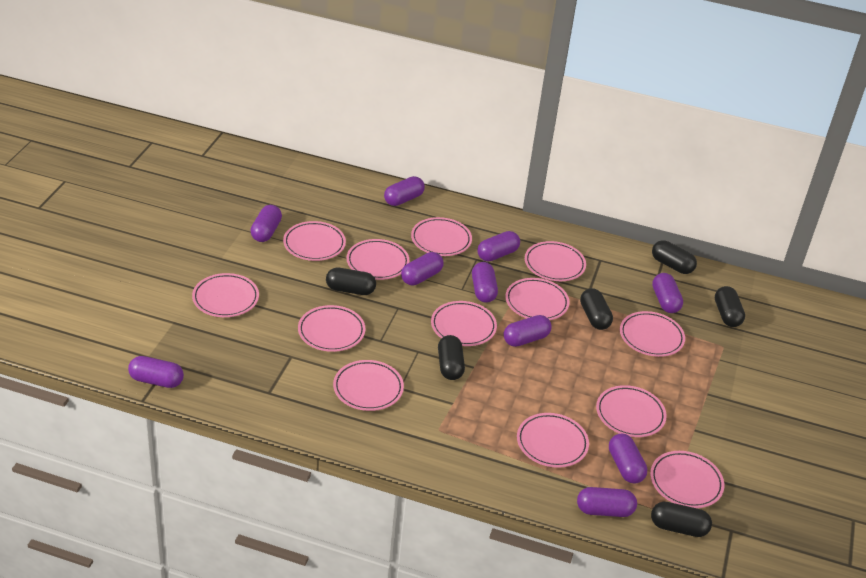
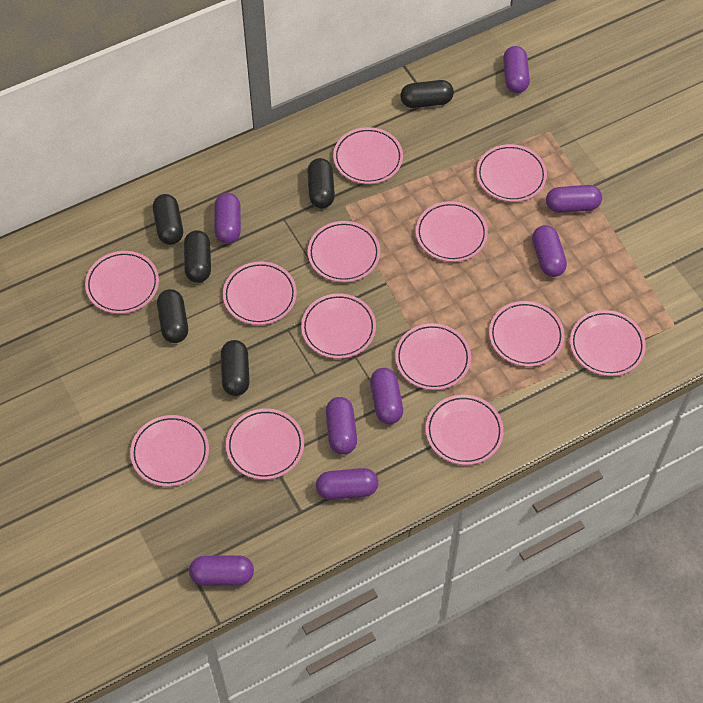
purple capsule: 10 -> 8

